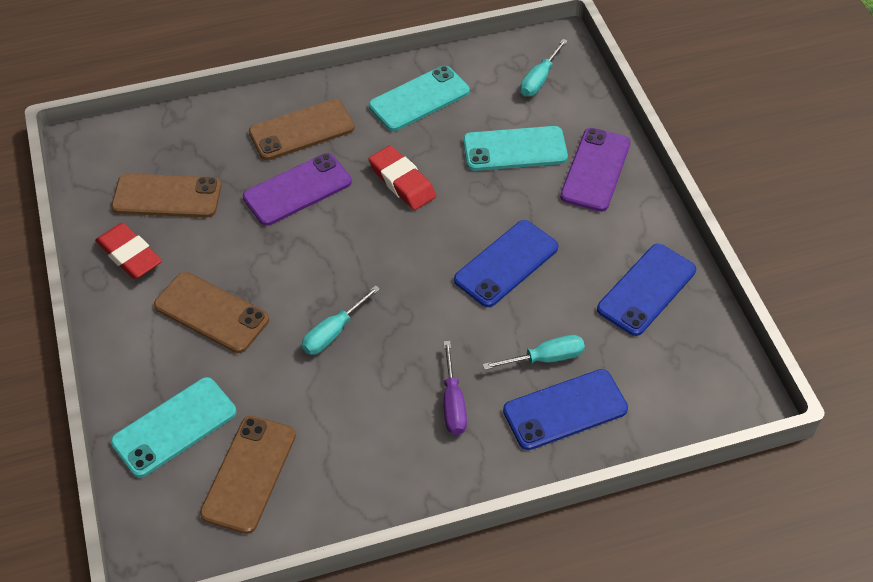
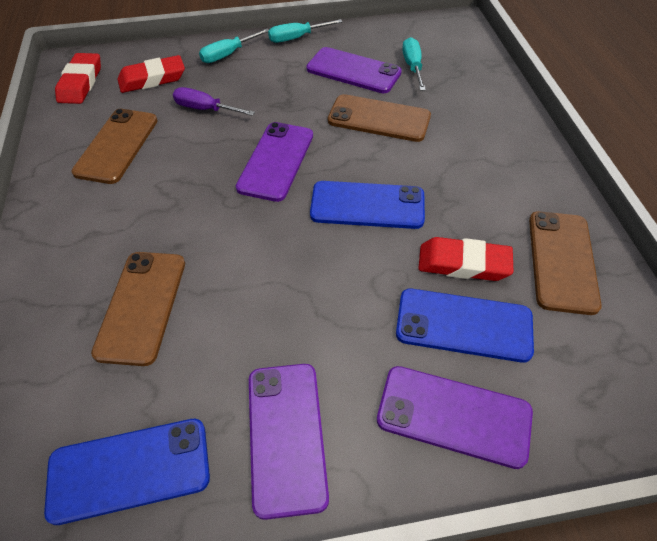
purple phone: 2 -> 4
red eraser: 2 -> 3
turquoise phone: 3 -> 0

